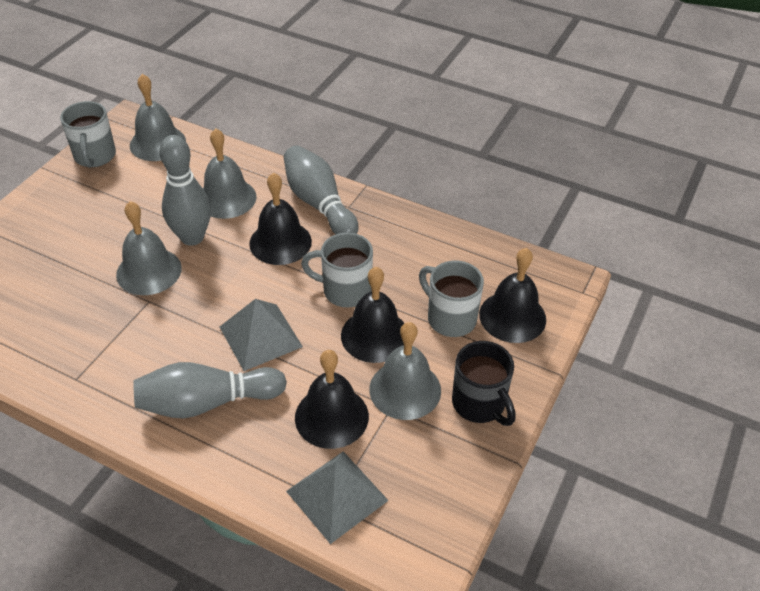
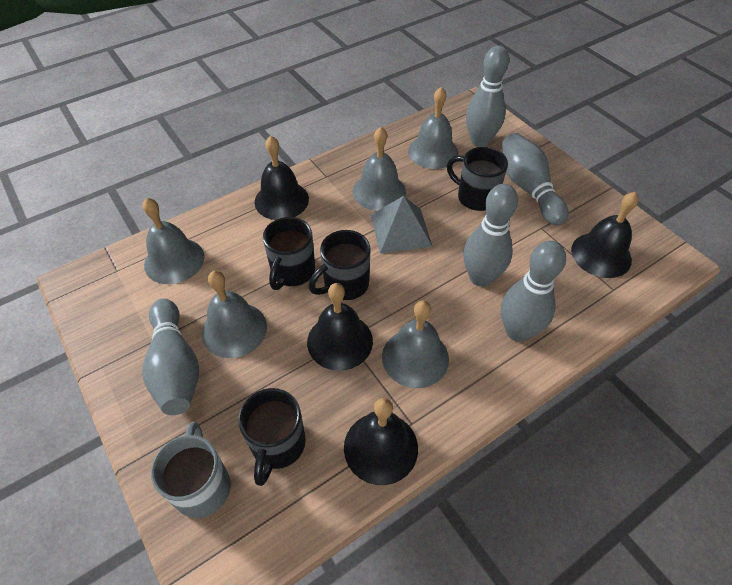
black mug: 1 -> 4
grey bell: 4 -> 5
grey bowling pin: 3 -> 5
grey mug: 3 -> 1
grey pyramid: 2 -> 1

